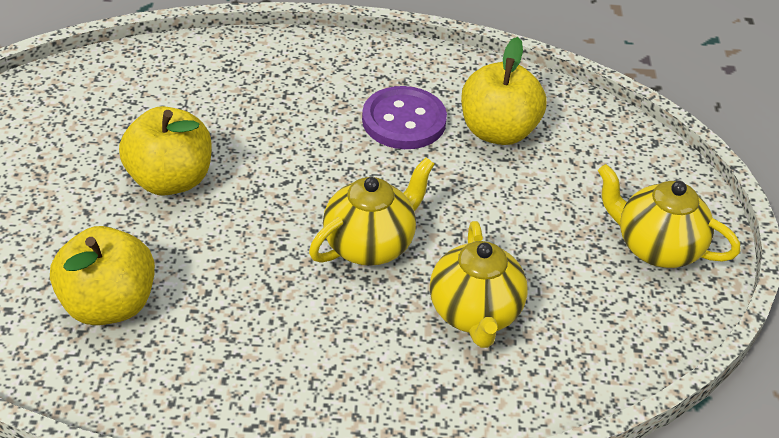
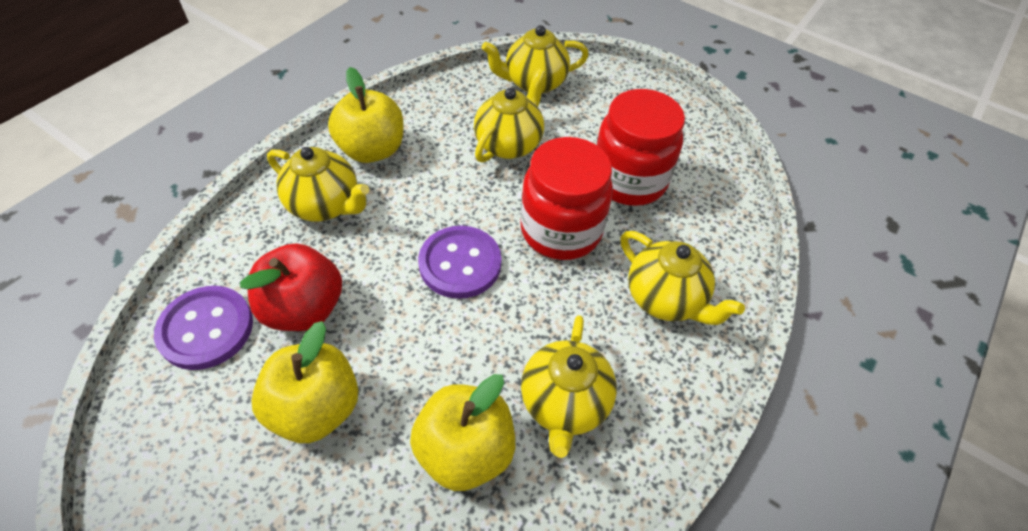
purple button: 1 -> 2
red apple: 0 -> 1
red jar: 0 -> 2
yellow teapot: 3 -> 5

